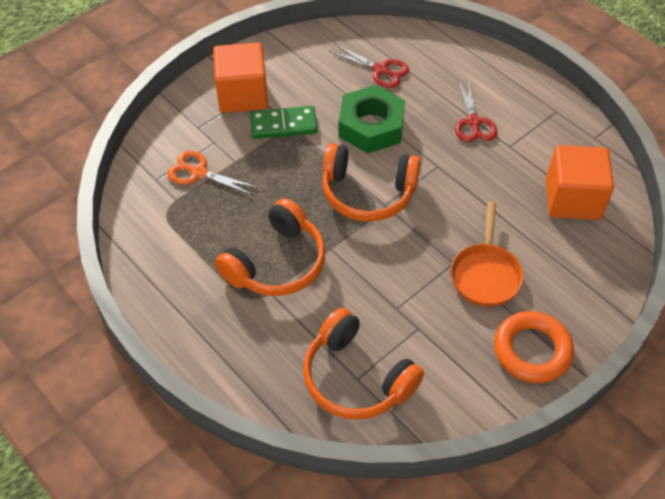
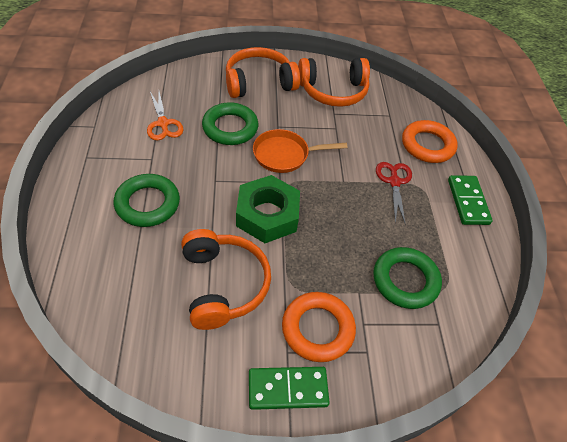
green domino: 1 -> 2
green ring: 0 -> 3
orange cube: 2 -> 0
orange ring: 1 -> 2
red scissors: 2 -> 1

